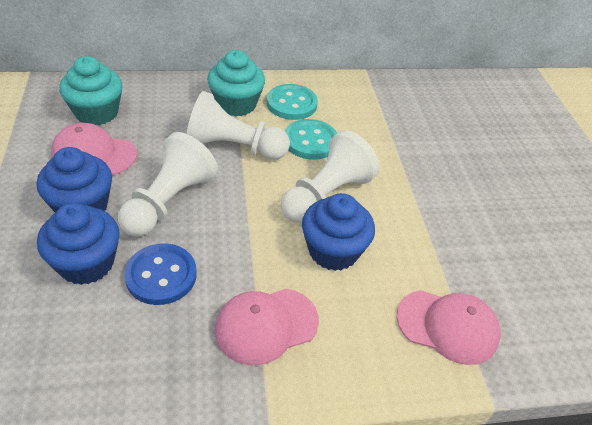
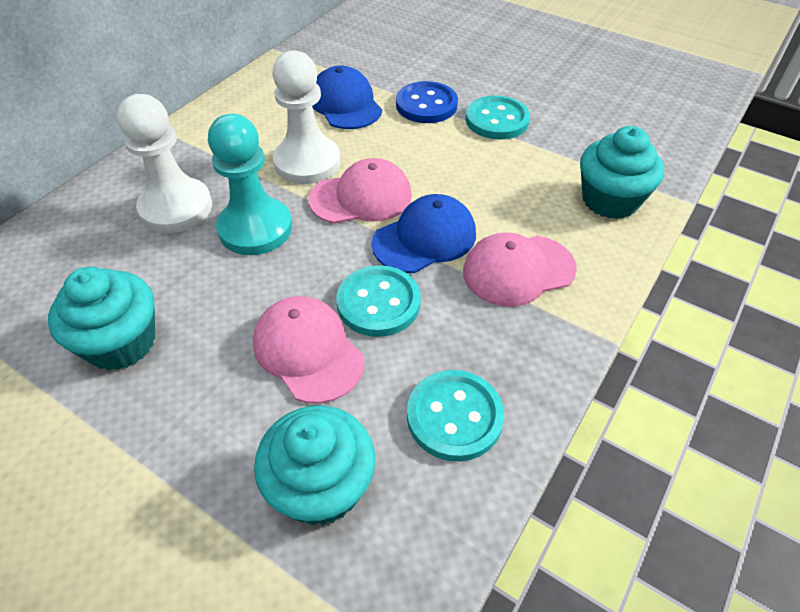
blue cap: 0 -> 2
blue cupcake: 3 -> 0
turquoise button: 2 -> 3
turquoise cupcake: 2 -> 3
turquoise pawn: 0 -> 1
white pawn: 3 -> 2

